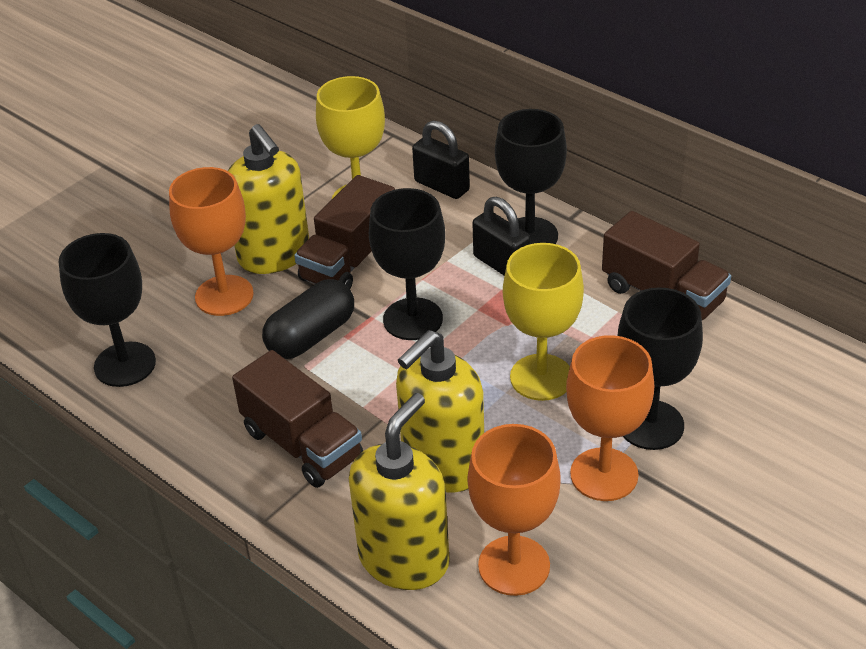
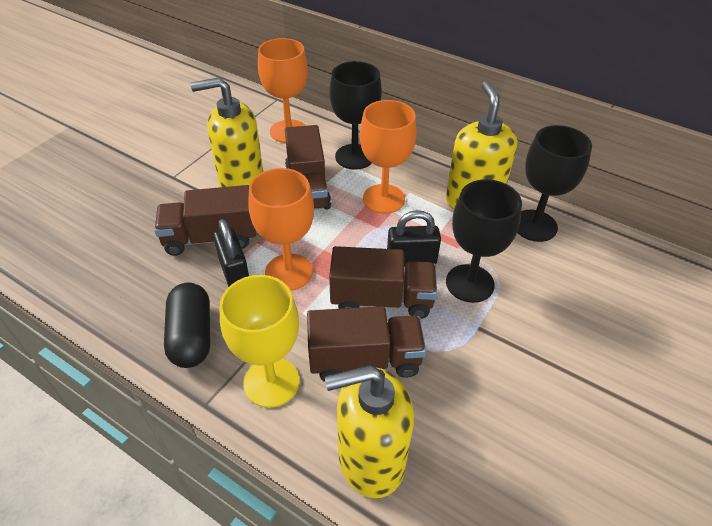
black goblet: 4 -> 3
brown truck: 3 -> 4
yellow goblet: 2 -> 1

